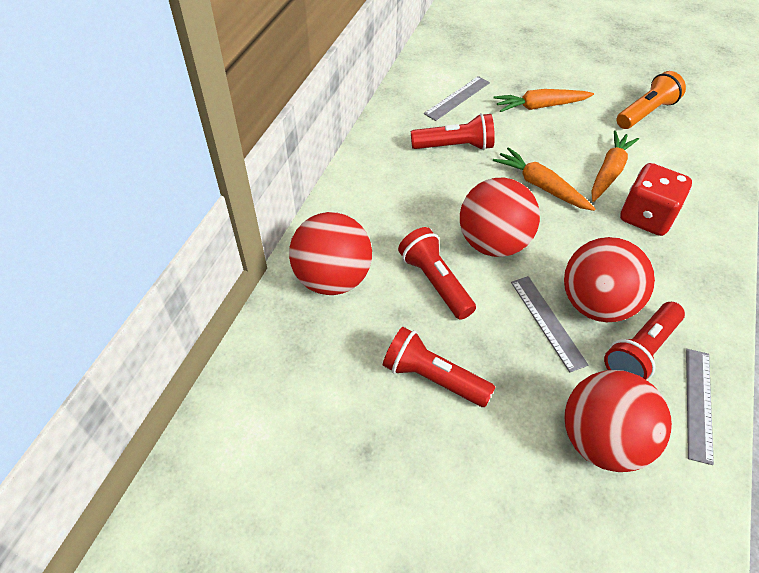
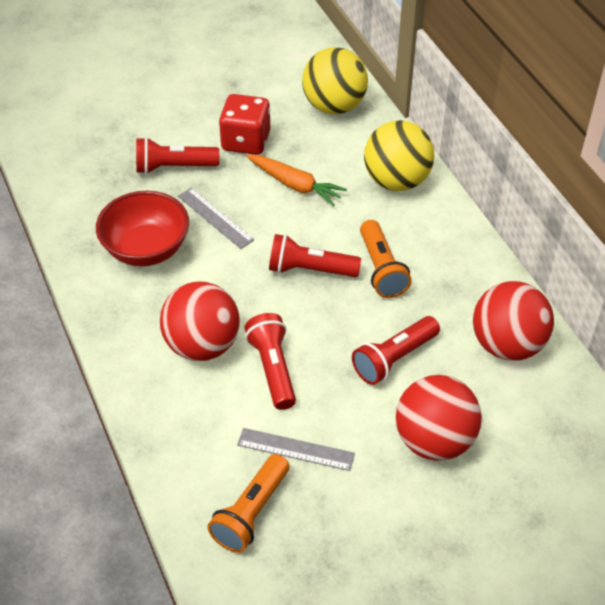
grey ruler: 3 -> 2
orange carrot: 3 -> 1
orange flashlight: 1 -> 2
red ball: 4 -> 3
red bowl: 0 -> 1
yellow ball: 0 -> 2

